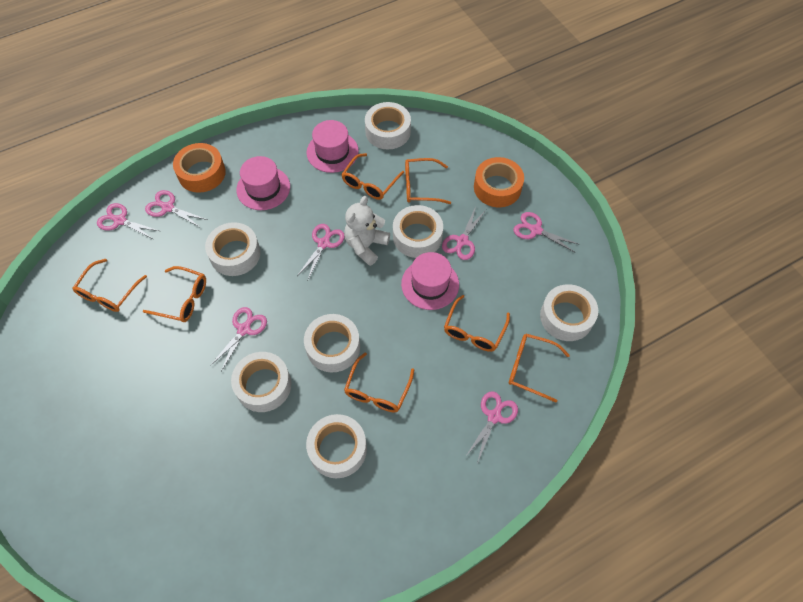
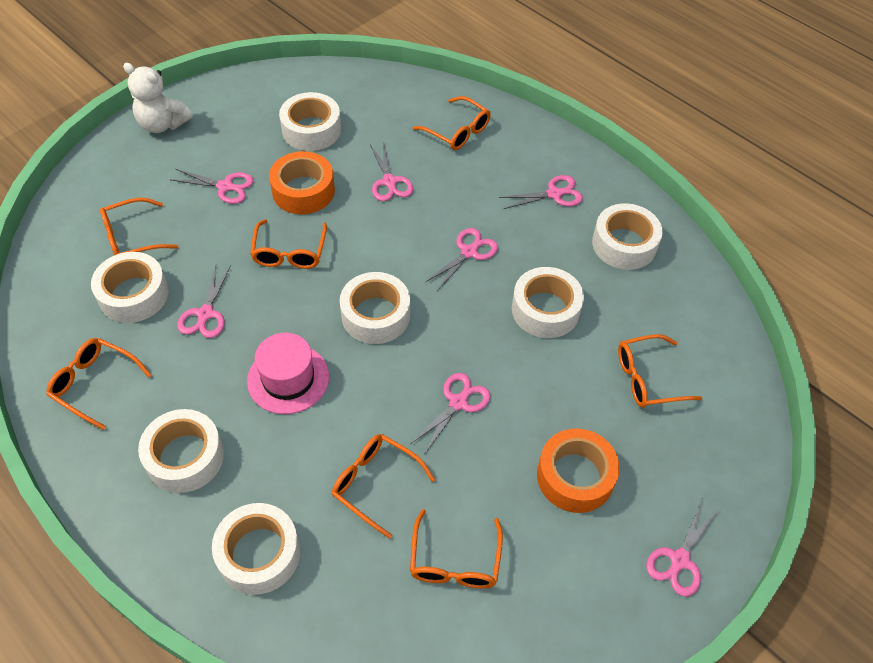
pink hat: 3 -> 1

